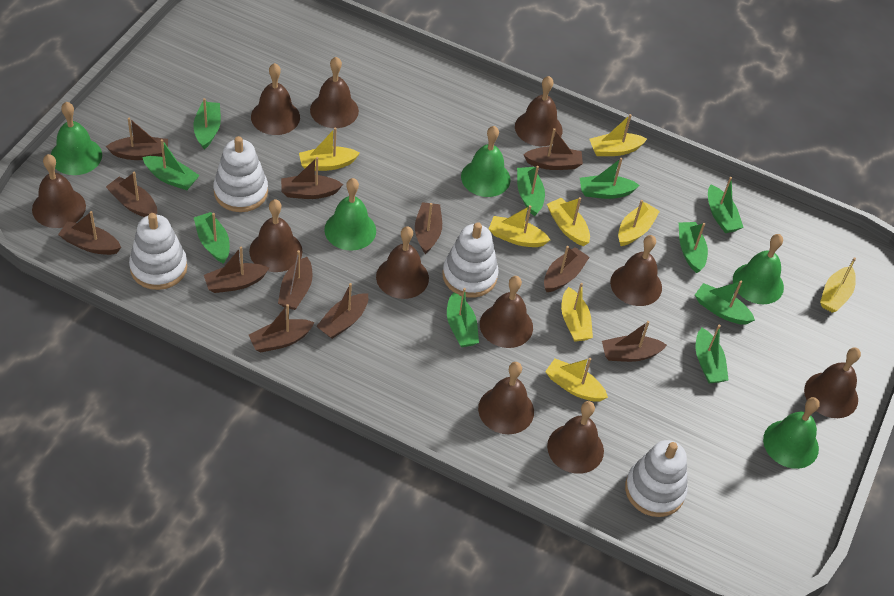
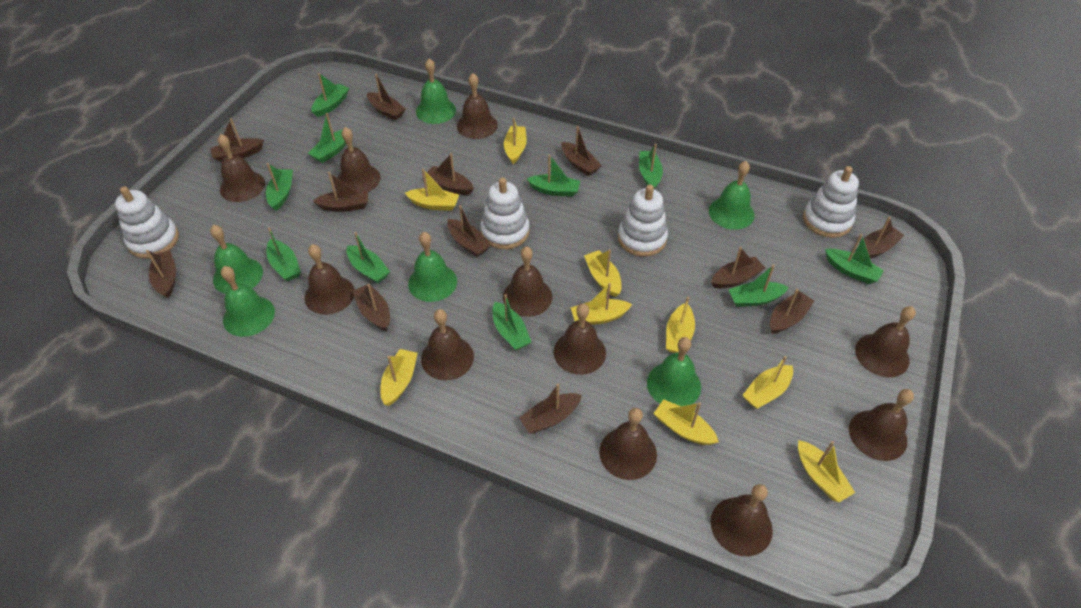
green bell: 5 -> 6
yellow boat: 8 -> 9

